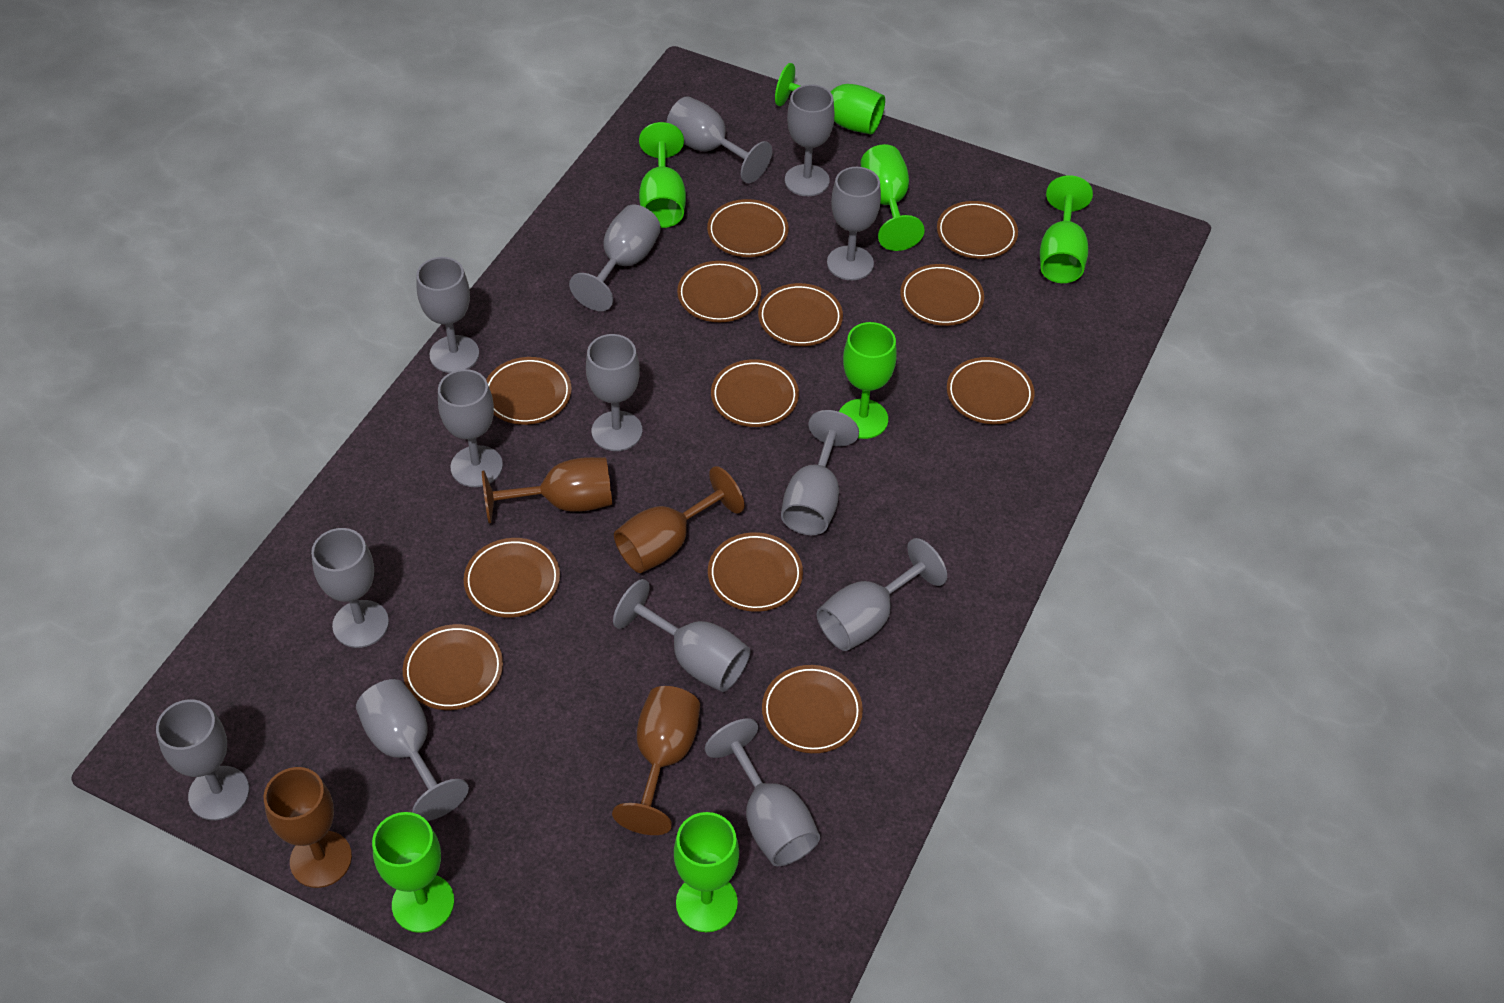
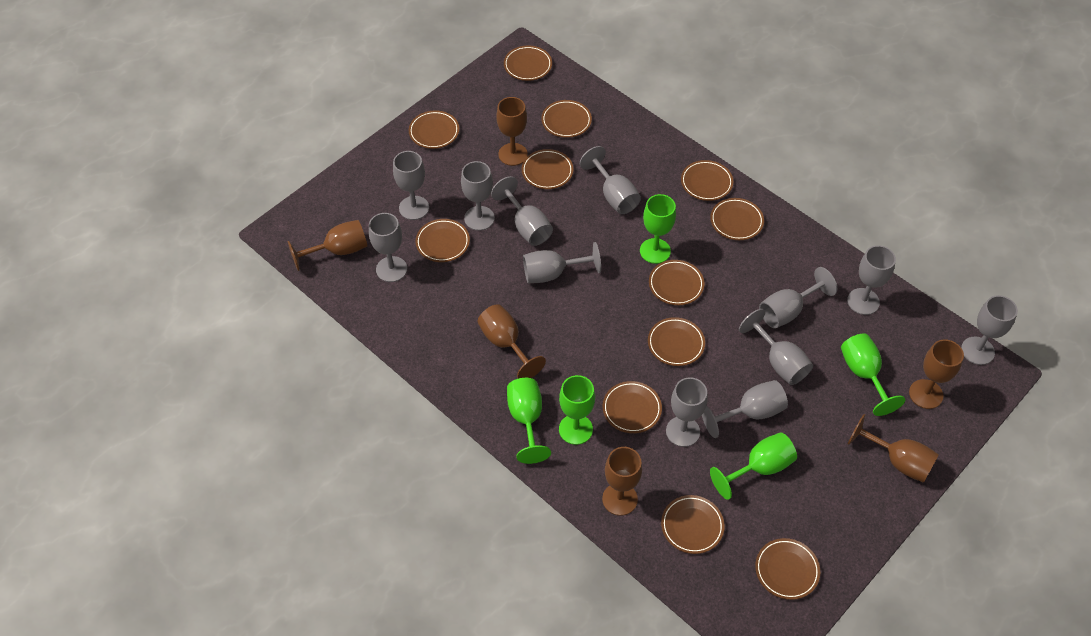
brown goblet: 4 -> 6
green goblet: 7 -> 5
grey goblet: 14 -> 12

